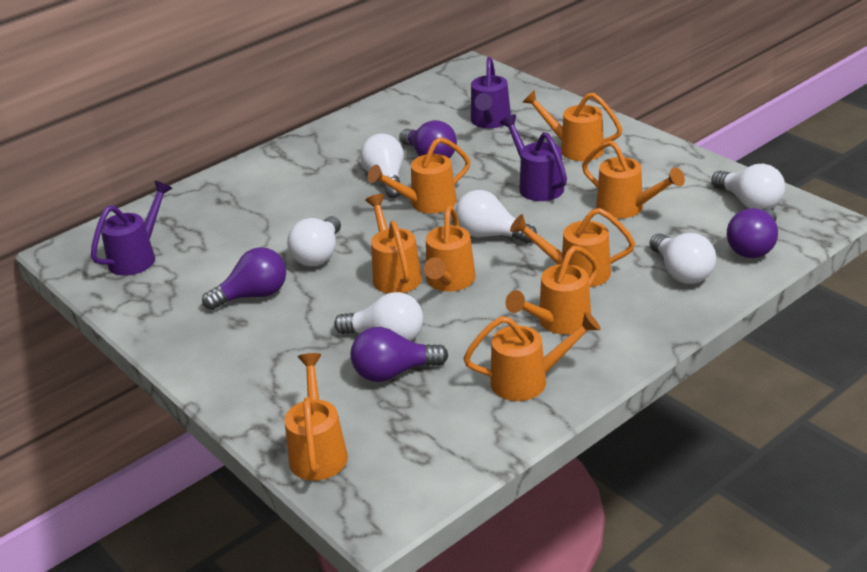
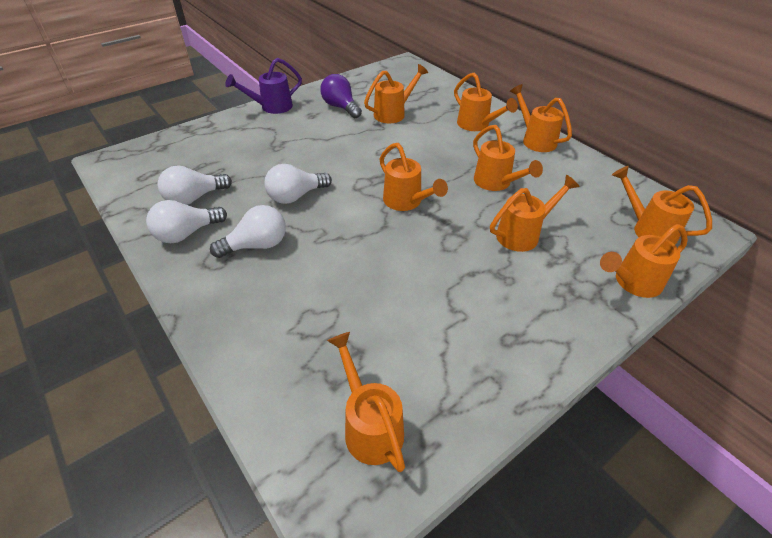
purple light bulb: 4 -> 1
purple watering can: 3 -> 1
white light bulb: 6 -> 4

